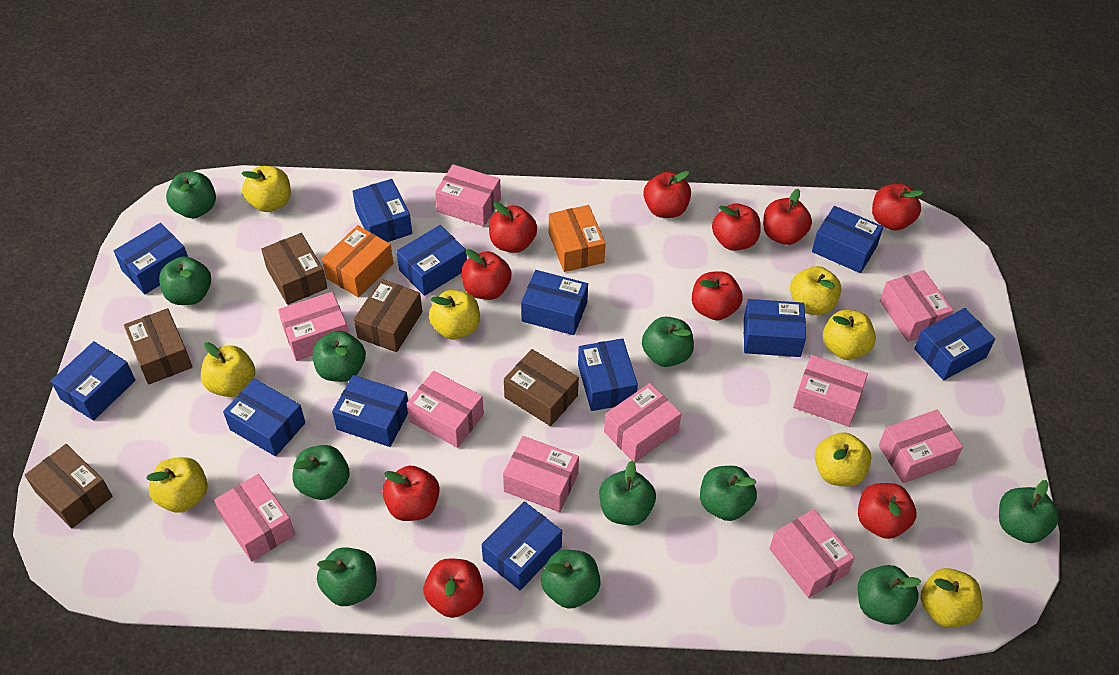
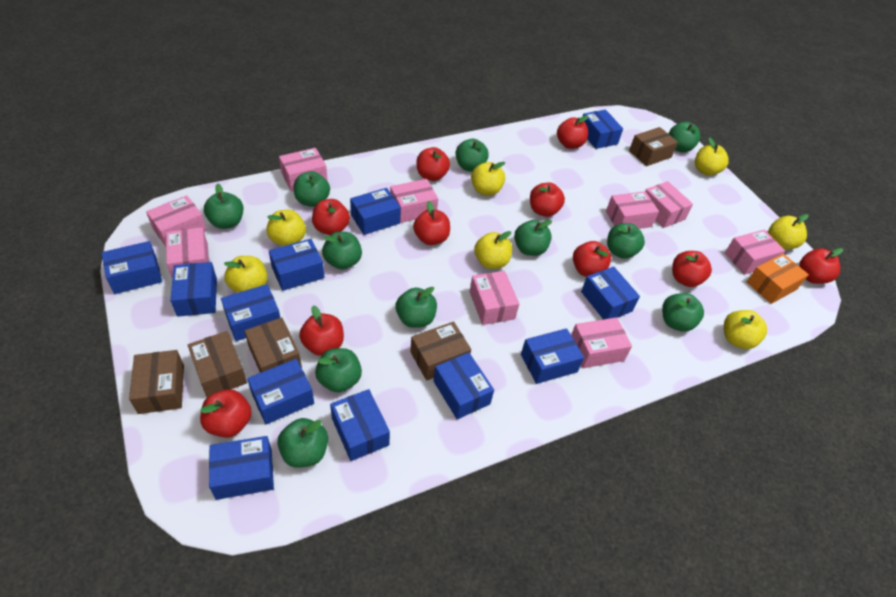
orange box: 2 -> 1
pink box: 10 -> 9
yellow apple: 8 -> 7

